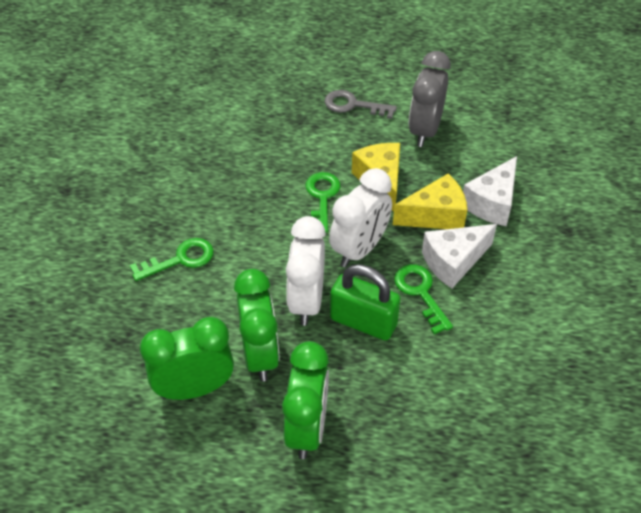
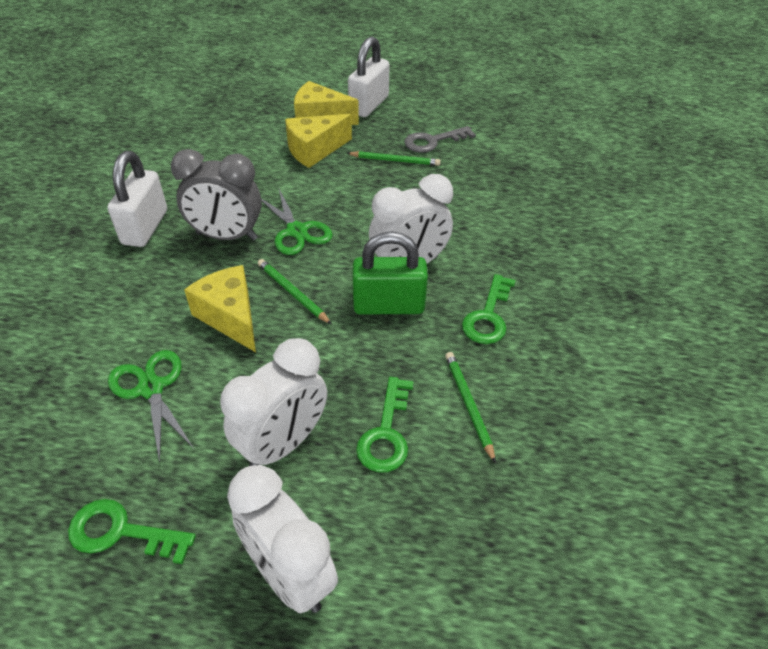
green clock: 3 -> 0
green pencil: 0 -> 3
green scissors: 0 -> 2
white cheese: 2 -> 0
white clock: 2 -> 3
white padlock: 0 -> 2
yellow cheese: 2 -> 3

